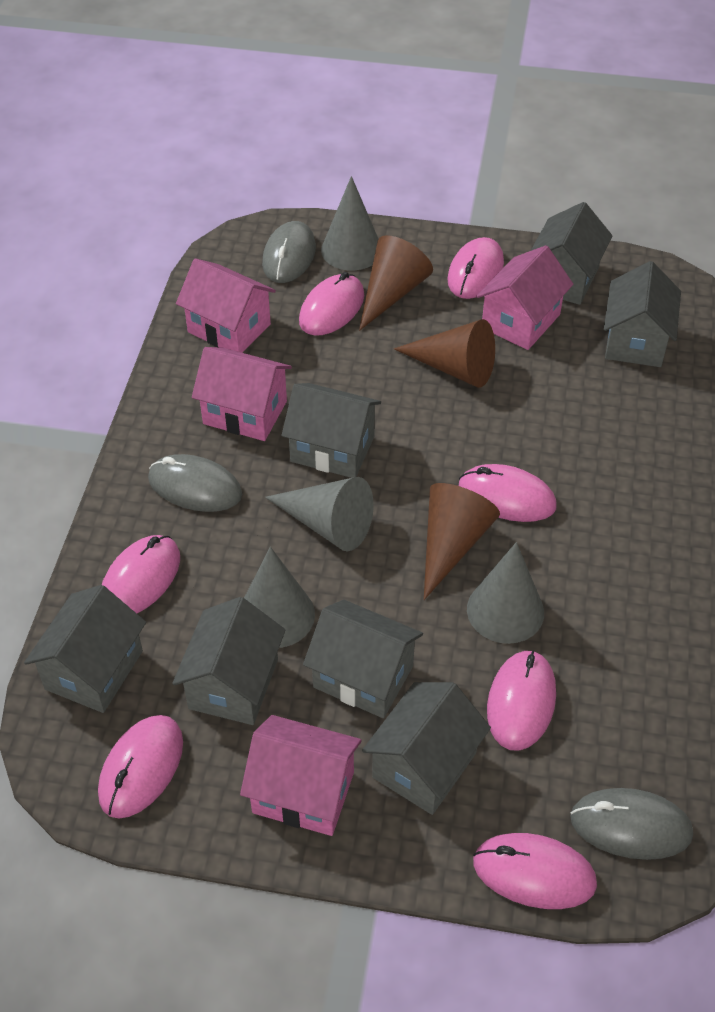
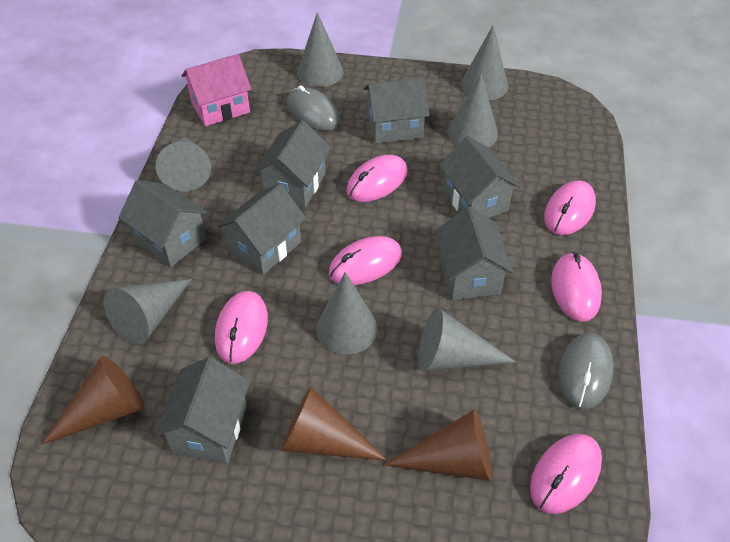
grey cone: 4 -> 7
grey mouse: 3 -> 2
pink house: 4 -> 1
pink mouse: 7 -> 6

